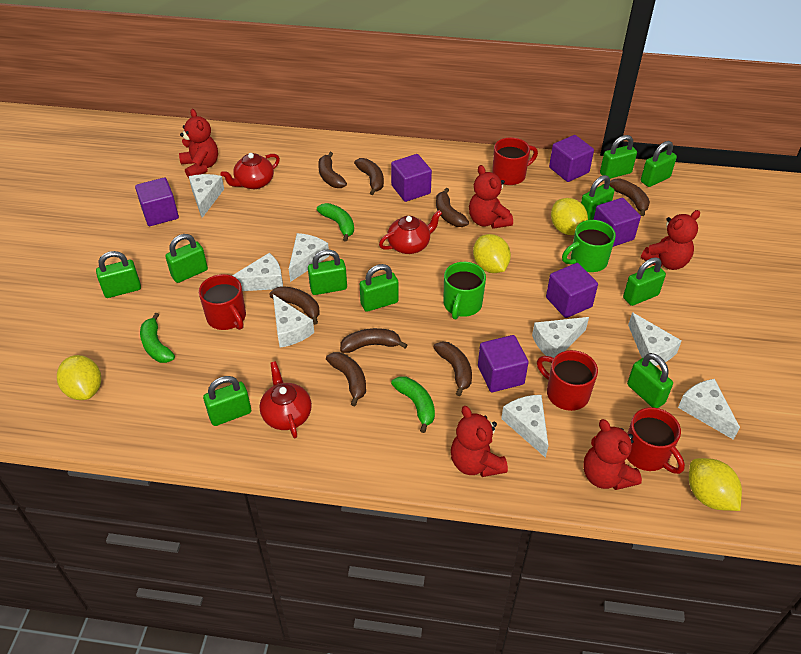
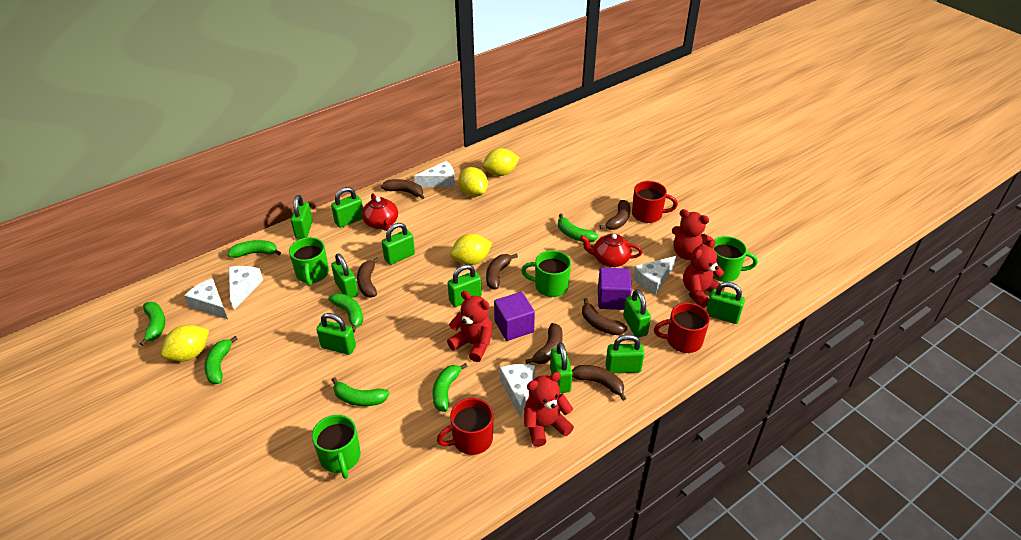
brown banana: 8 -> 7
green banana: 3 -> 7
green mug: 2 -> 4
purple cube: 6 -> 2
red mug: 4 -> 3
red teapot: 3 -> 2
red teddy bear: 5 -> 4
white cheese: 8 -> 5

